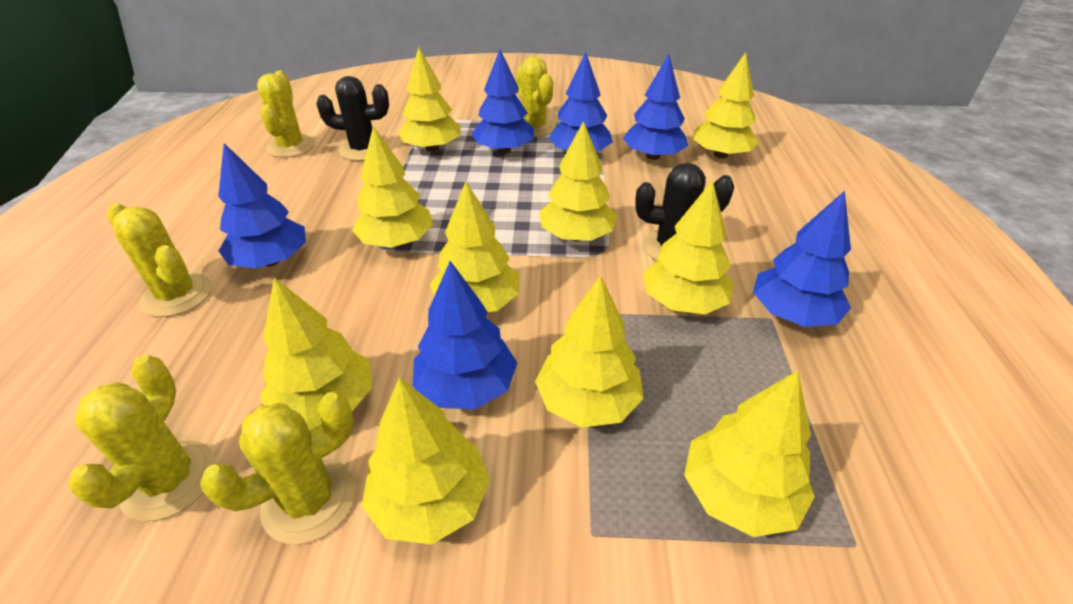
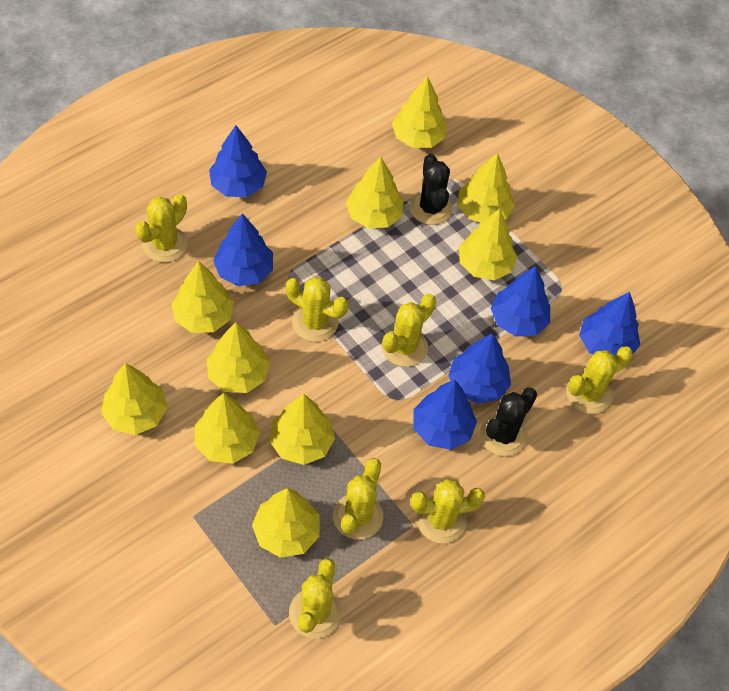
yellow cactus: 5 -> 7

